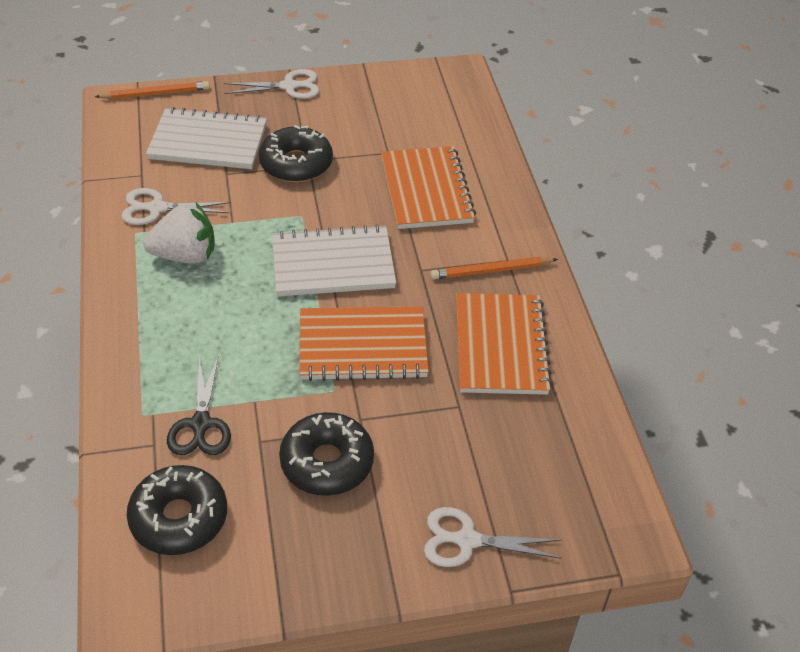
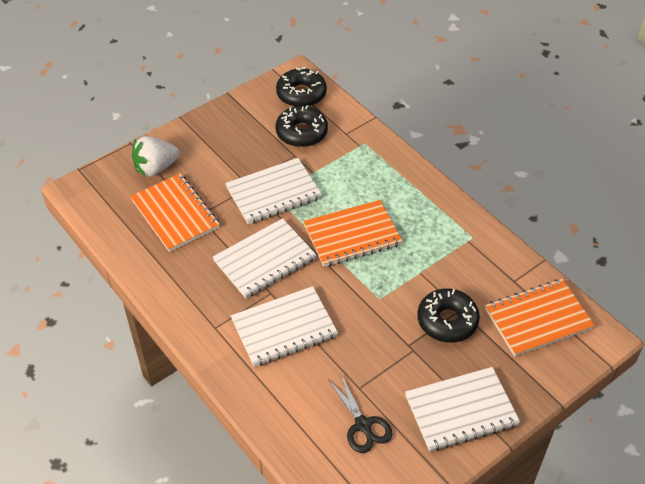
orange pencil: 2 -> 0
white notebook: 2 -> 4
white scissors: 3 -> 0

